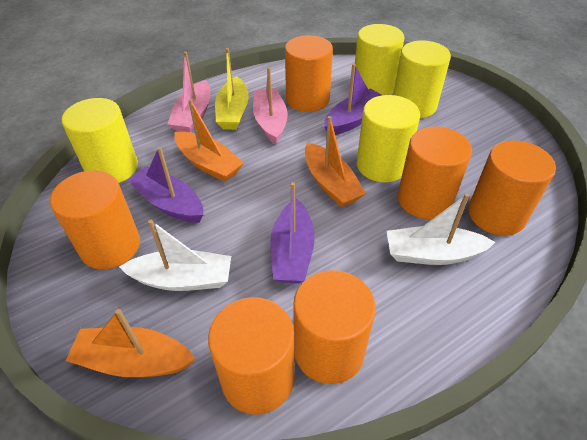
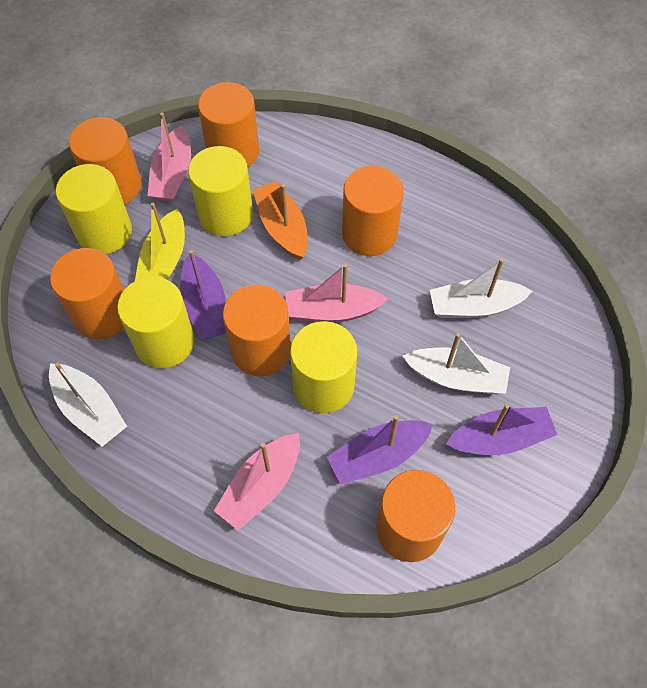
orange boat: 3 -> 1
pink boat: 2 -> 3
white boat: 2 -> 3

